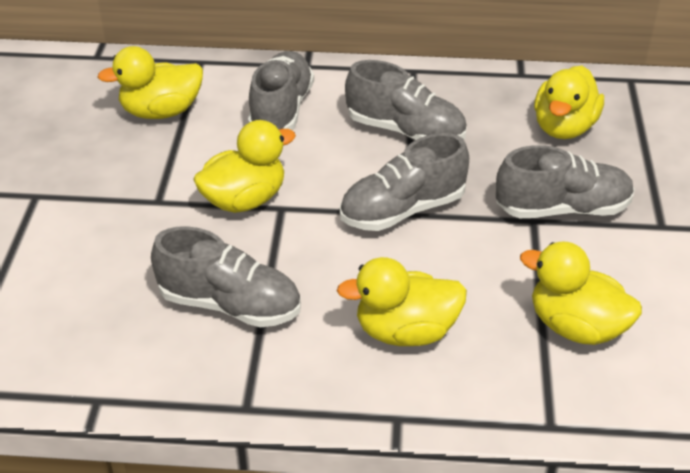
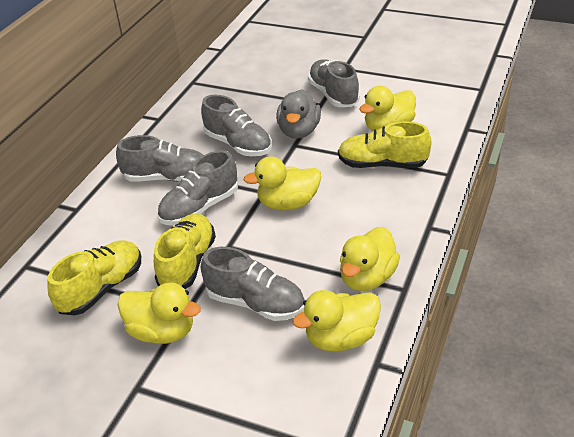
grey duck: 0 -> 1
yellow shoe: 0 -> 3

